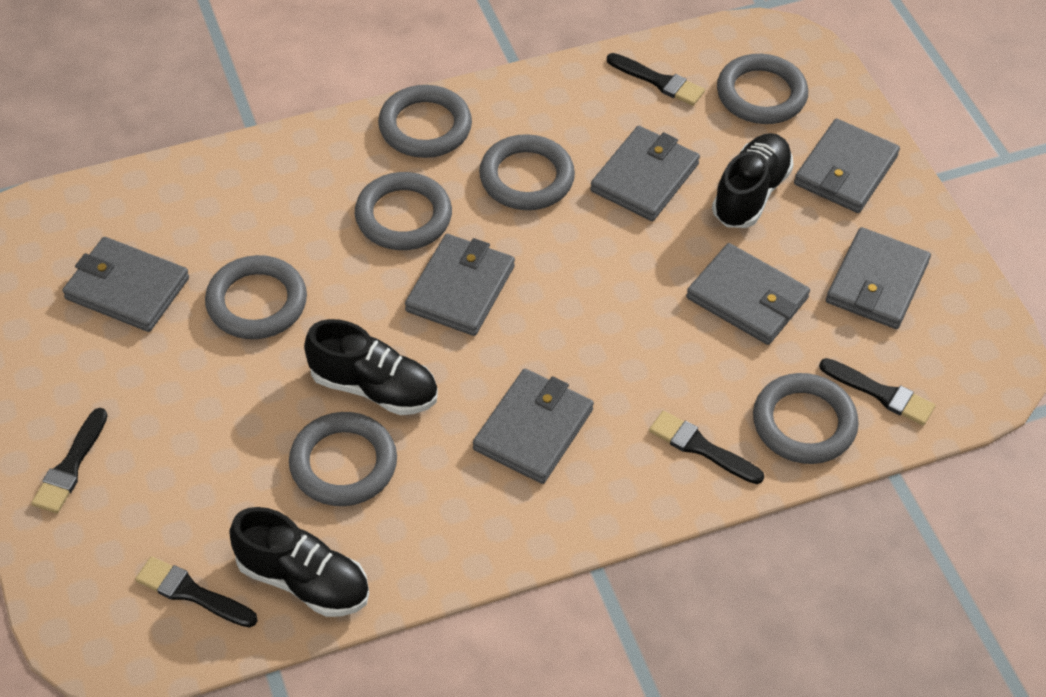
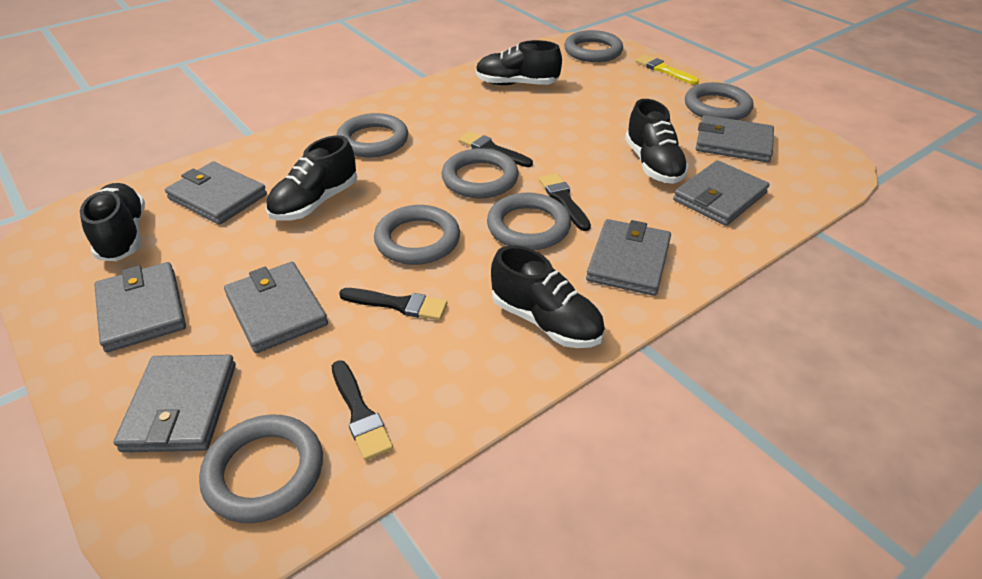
black brush: 5 -> 4
black shoe: 3 -> 5
yellow brush: 0 -> 1

